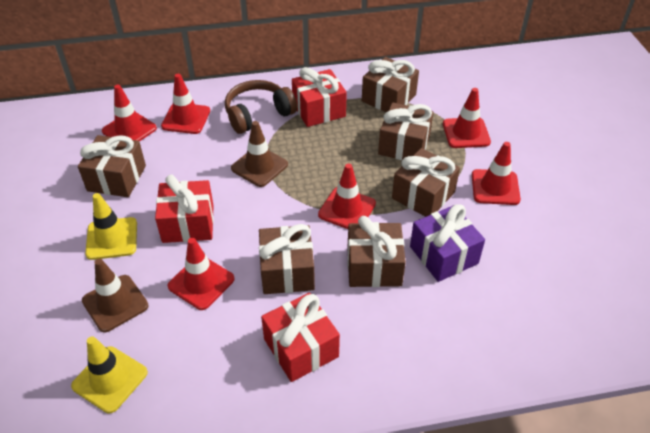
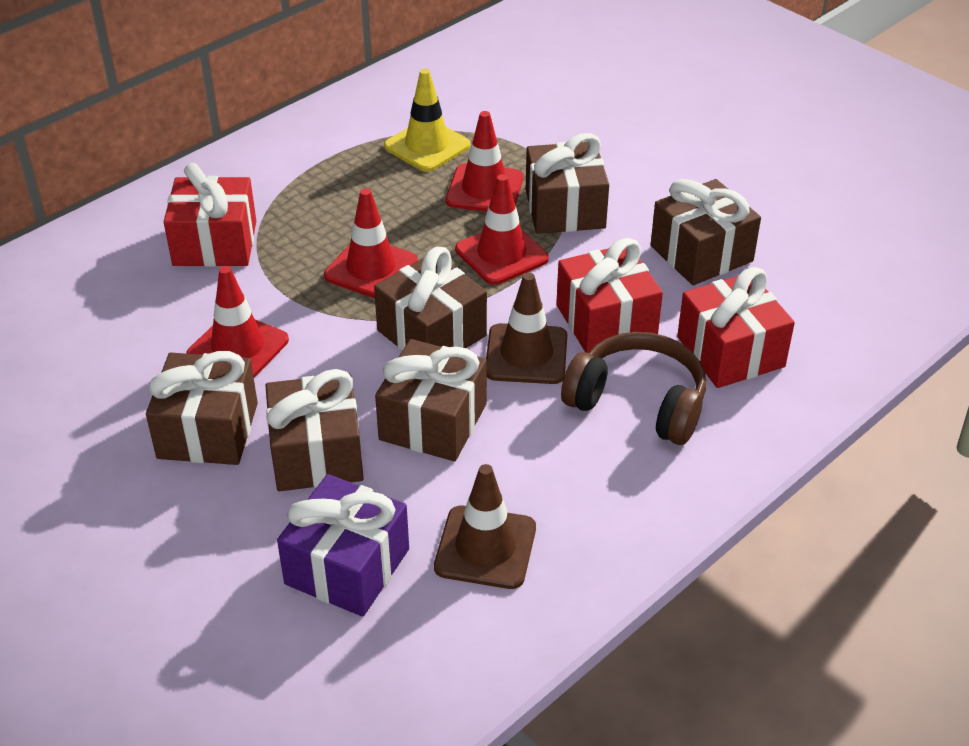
red traffic cone: 6 -> 4
yellow traffic cone: 2 -> 1

